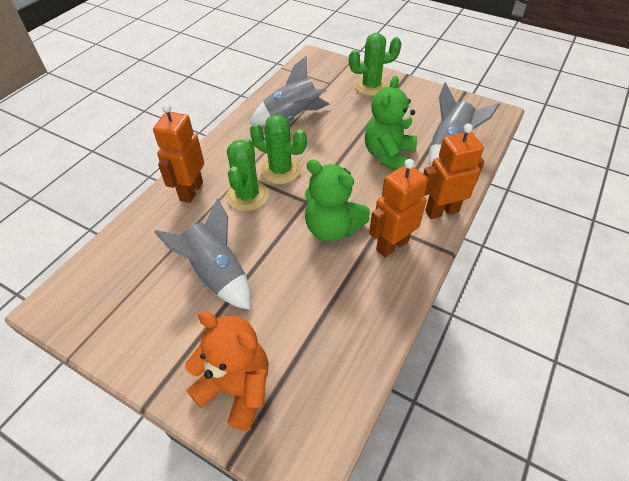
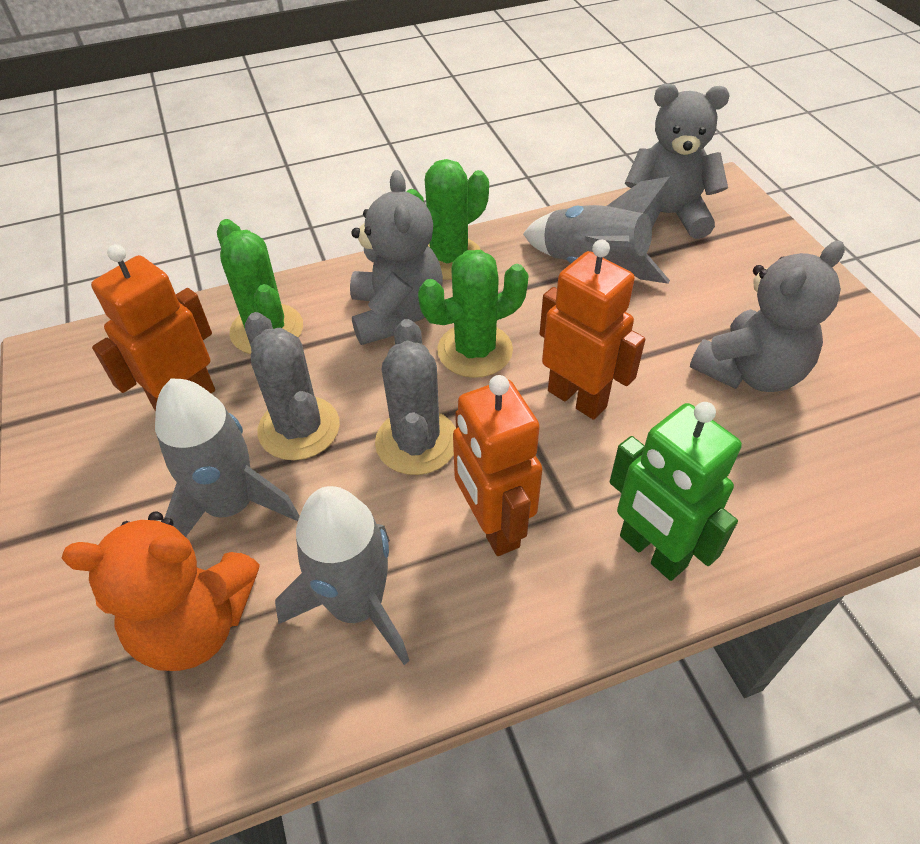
green robot: 0 -> 1
green teddy bear: 2 -> 0
grey cactus: 0 -> 2
grey teddy bear: 0 -> 3

